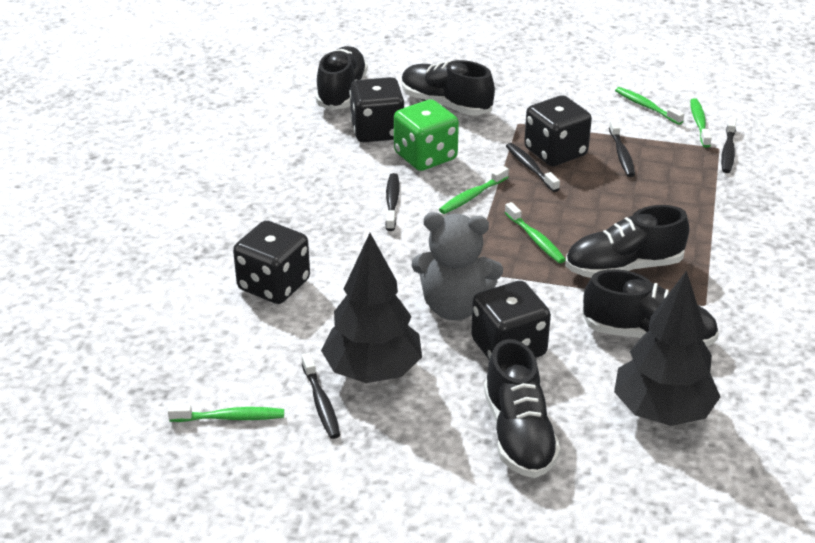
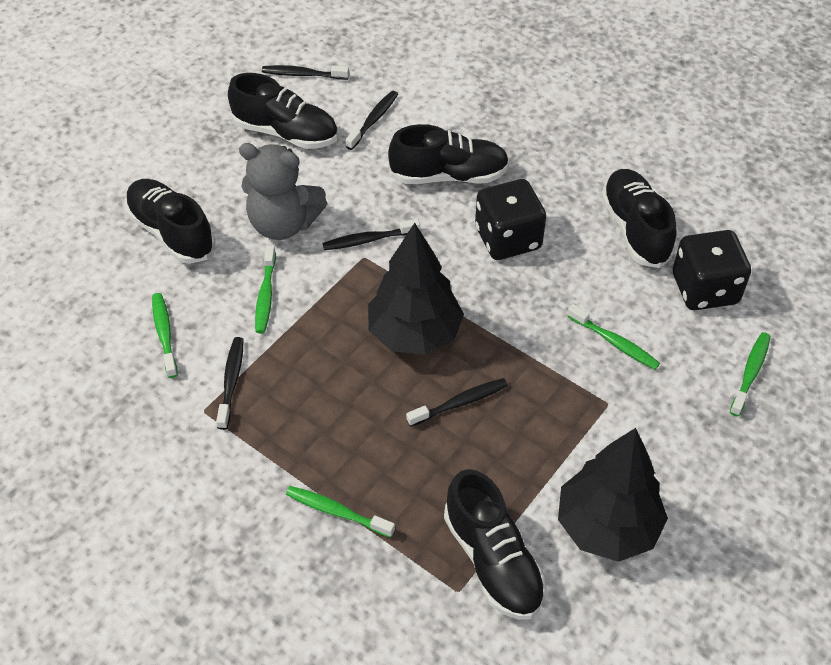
black dice: 4 -> 2
green dice: 1 -> 0

